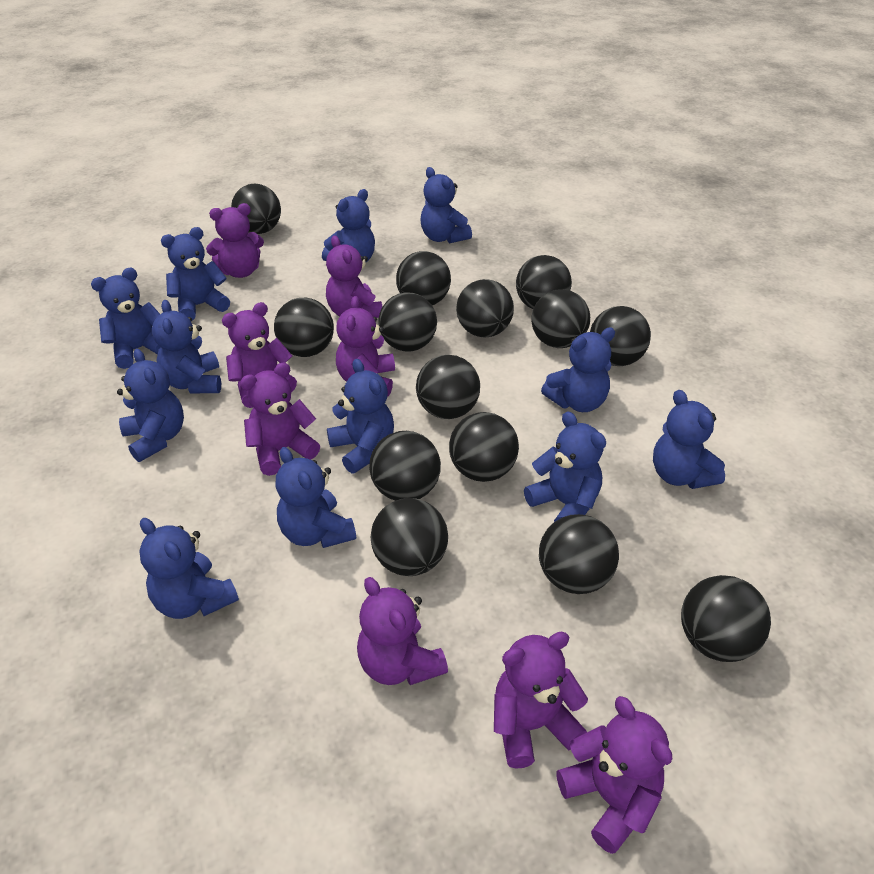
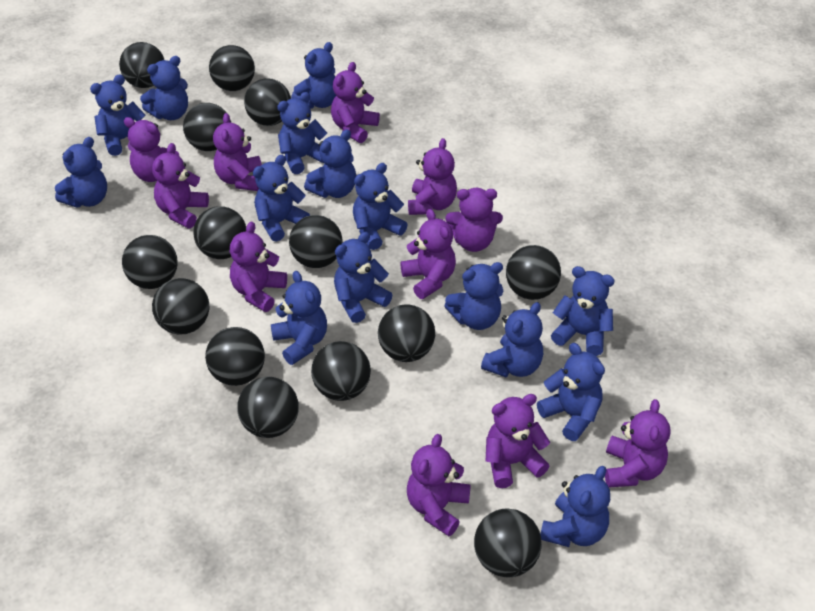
blue teddy bear: 12 -> 15
purple teddy bear: 8 -> 11

